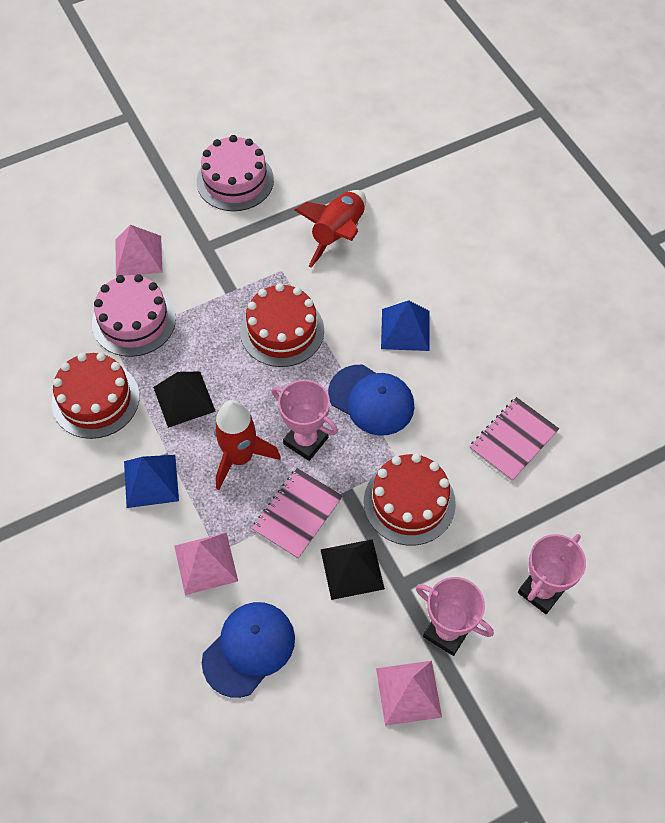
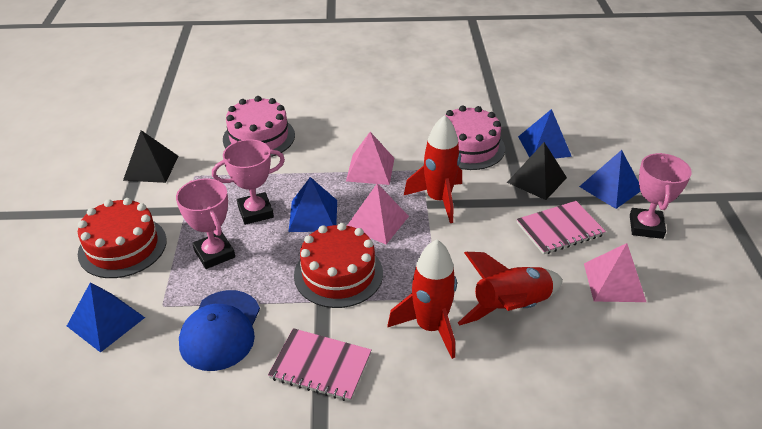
blue cap: 2 -> 1
blue pyramid: 2 -> 4
red cake: 3 -> 2
red rocket: 2 -> 3

